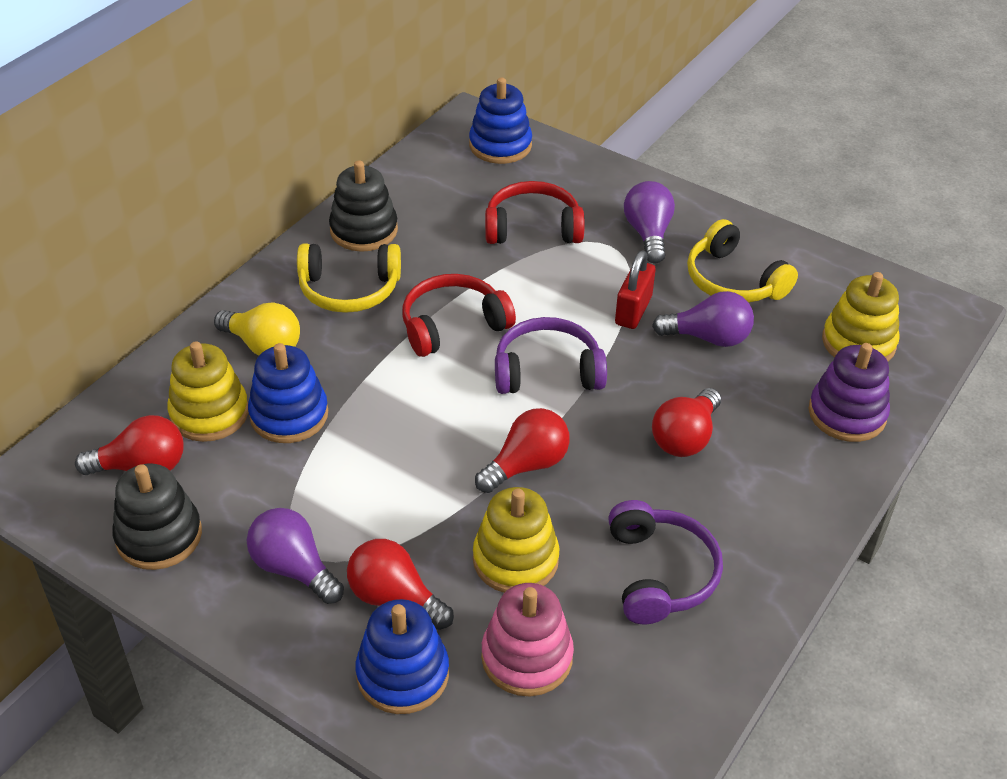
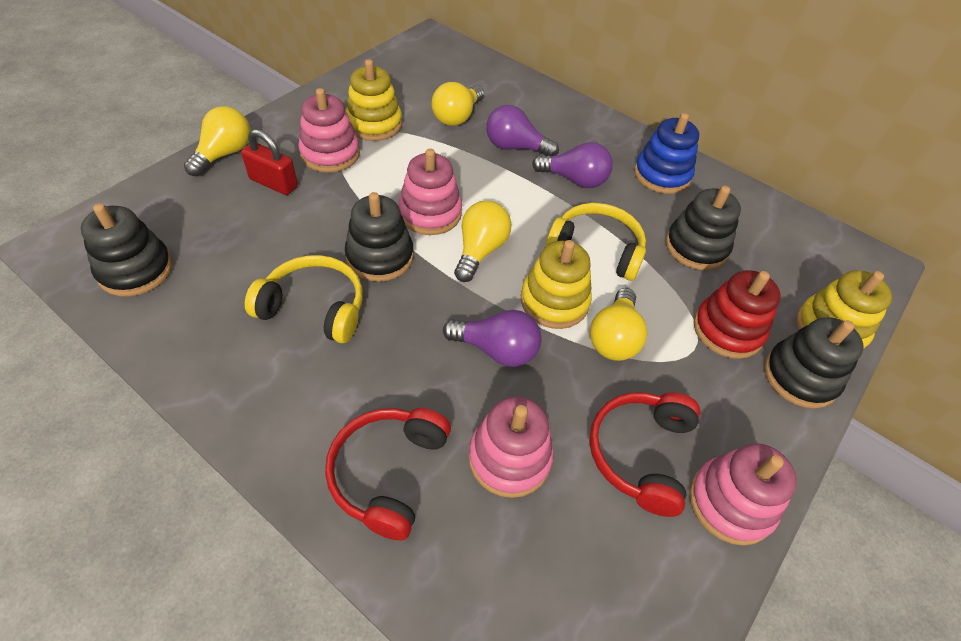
black stacking toy: 2 -> 4
blue stacking toy: 3 -> 1
pink stacking toy: 1 -> 4
purple headphones: 2 -> 0
purple stacking toy: 1 -> 0
red light bulb: 4 -> 0
red stacking toy: 0 -> 1
yellow light bulb: 1 -> 4

